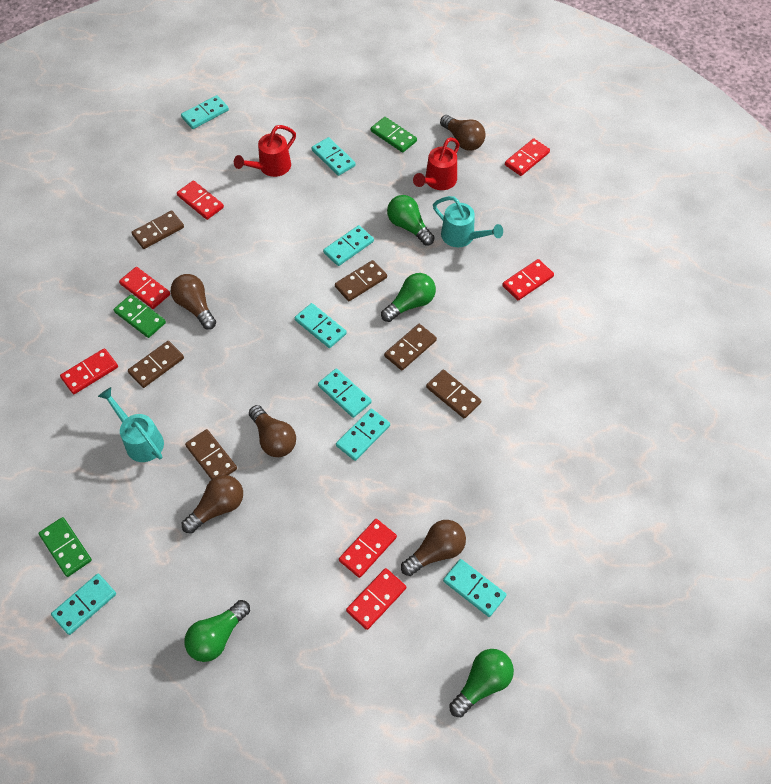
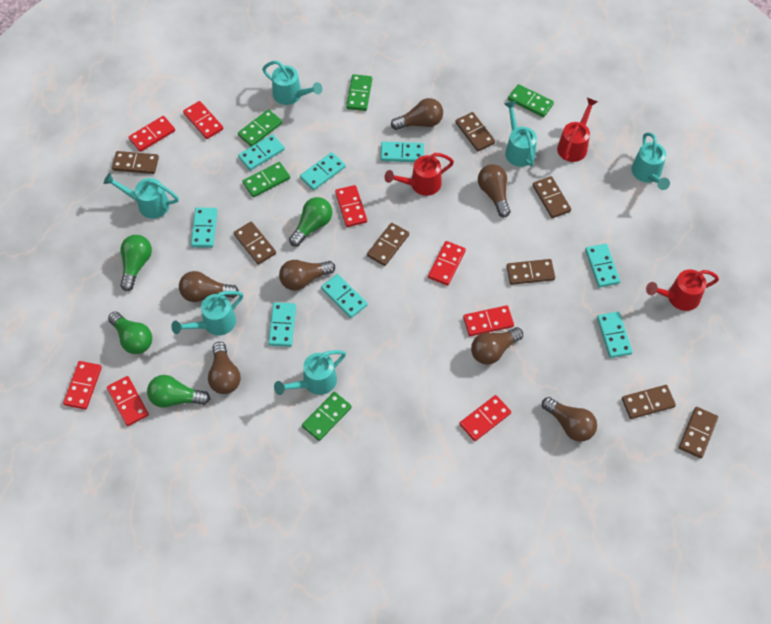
brown domino: 6 -> 8
brown light bulb: 5 -> 7
green domino: 3 -> 5
red domino: 7 -> 8
red watering can: 2 -> 3
turquoise watering can: 2 -> 6

